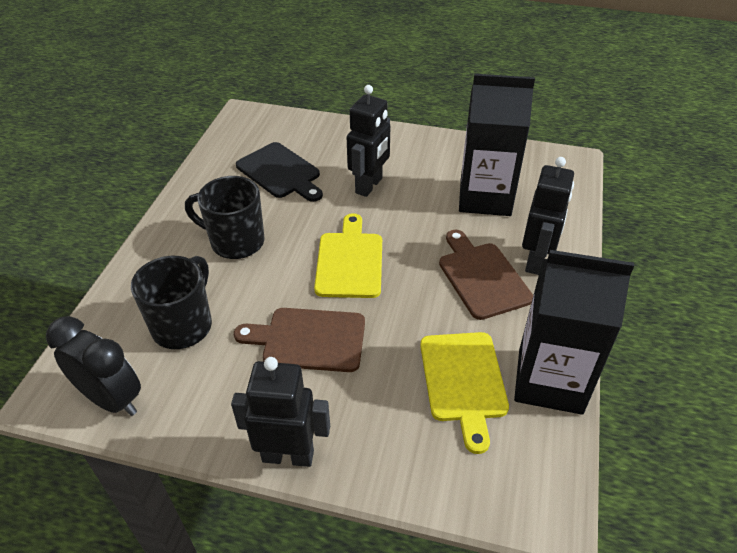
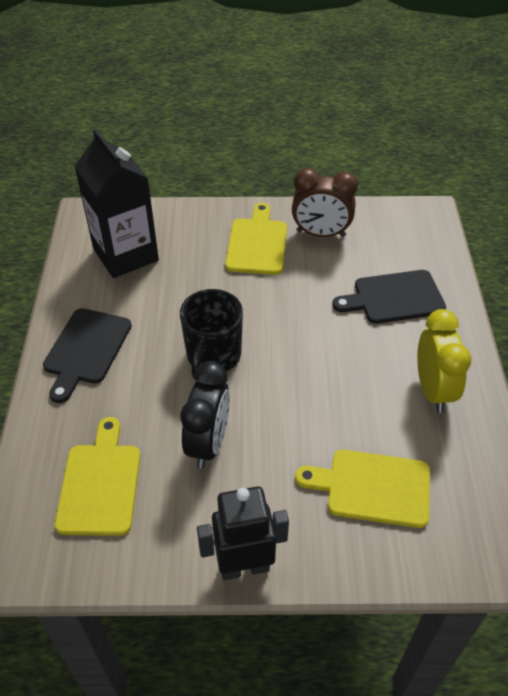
black carton: 2 -> 1
black cutting board: 1 -> 2
black mug: 2 -> 1
black robot: 3 -> 1
brown clock: 0 -> 1
brown cutting board: 2 -> 0
yellow clock: 0 -> 1
yellow cutting board: 2 -> 3

